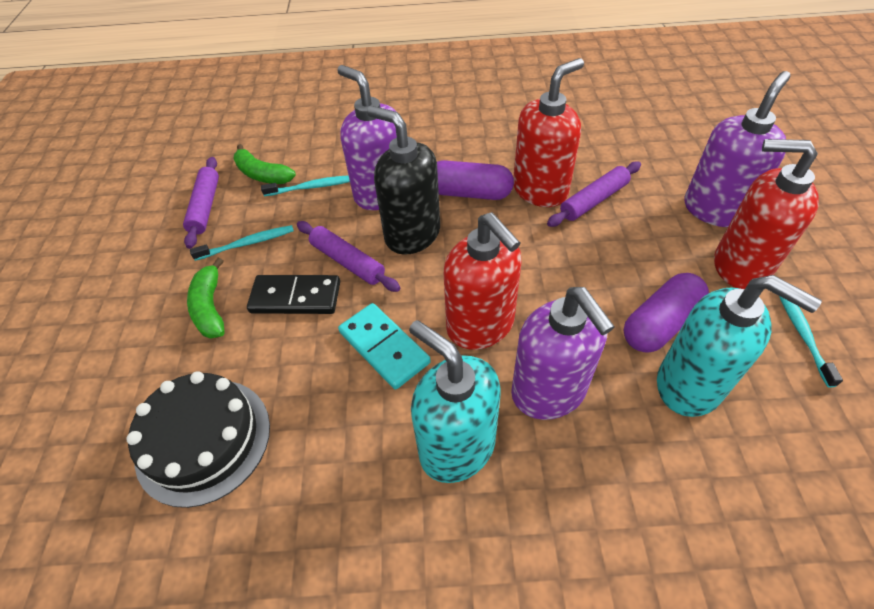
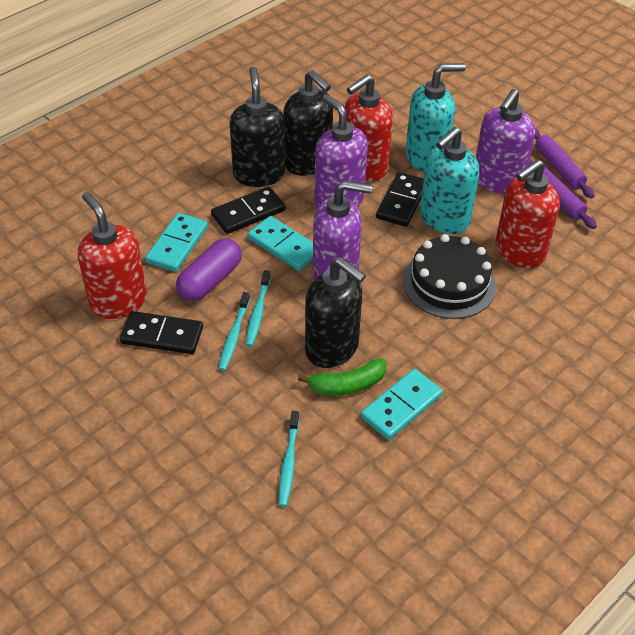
black domino: 1 -> 3
black soap dispenser: 1 -> 3
green banana: 2 -> 1
purple capsule: 2 -> 1
purple rolling pin: 3 -> 2
turquoise domino: 1 -> 3

